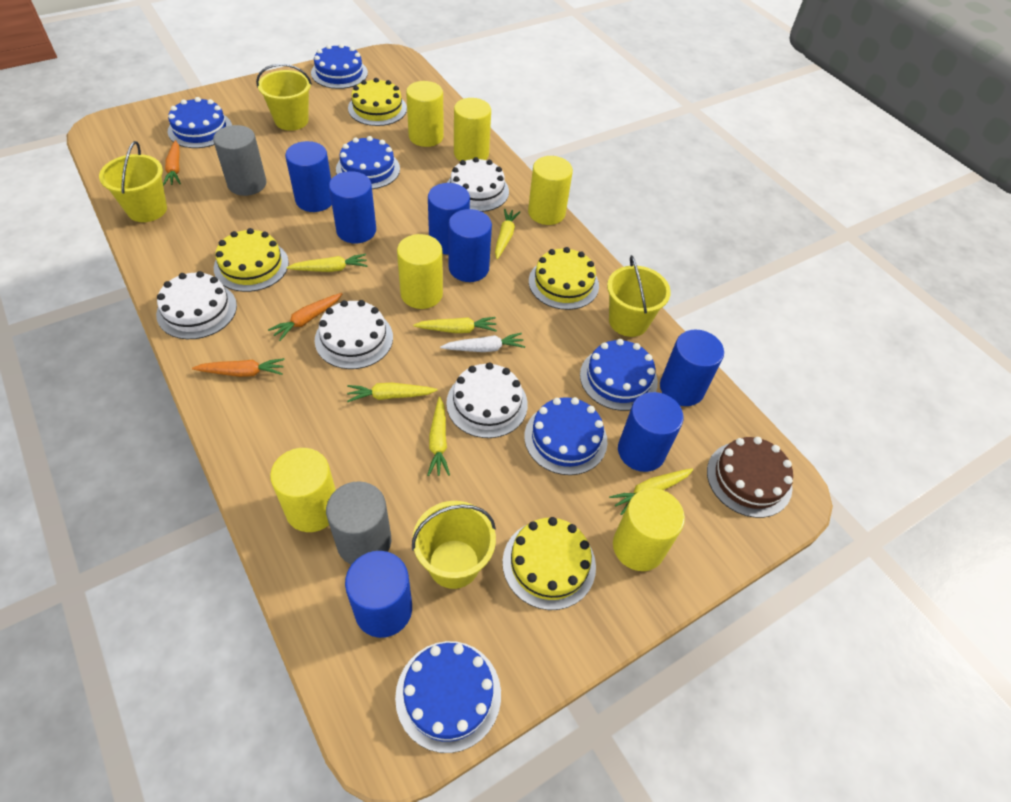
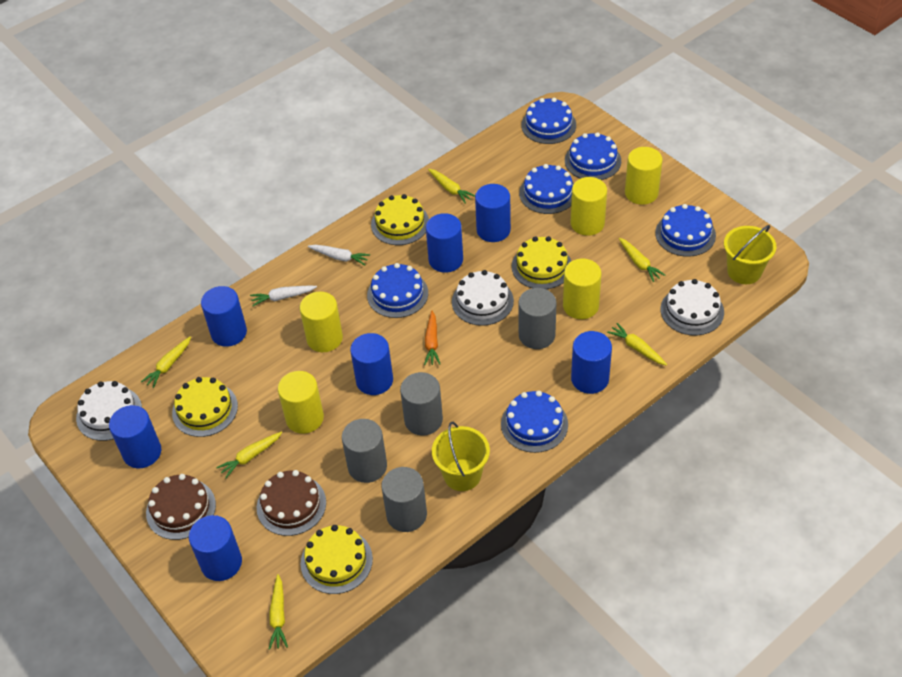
brown cake: 1 -> 2
grey cylinder: 2 -> 4
orange carrot: 3 -> 1
white cake: 4 -> 3
white carrot: 1 -> 2
yellow bucket: 4 -> 2
yellow cylinder: 6 -> 5

